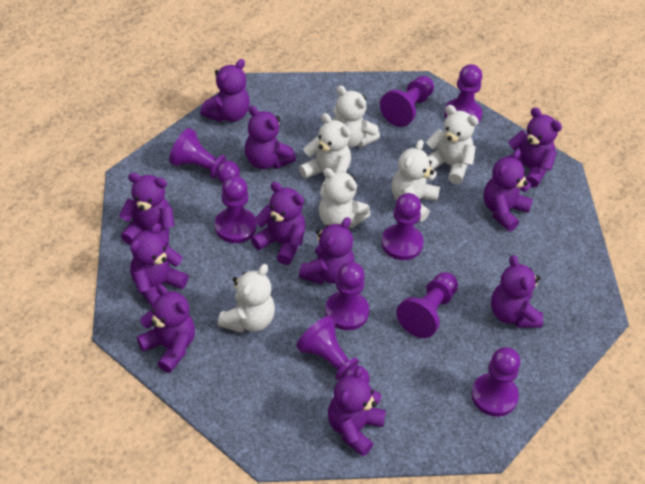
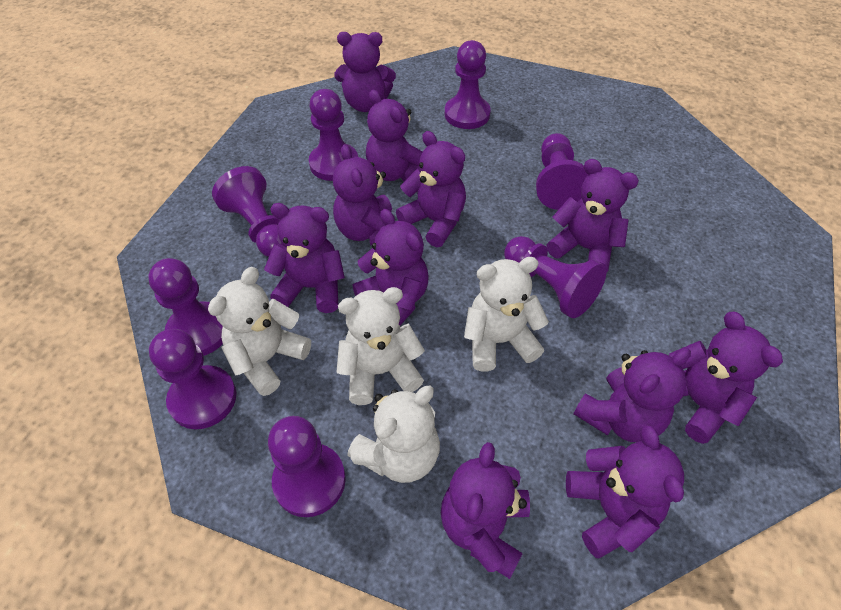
purple pawn: 9 -> 8
white teddy bear: 6 -> 4

